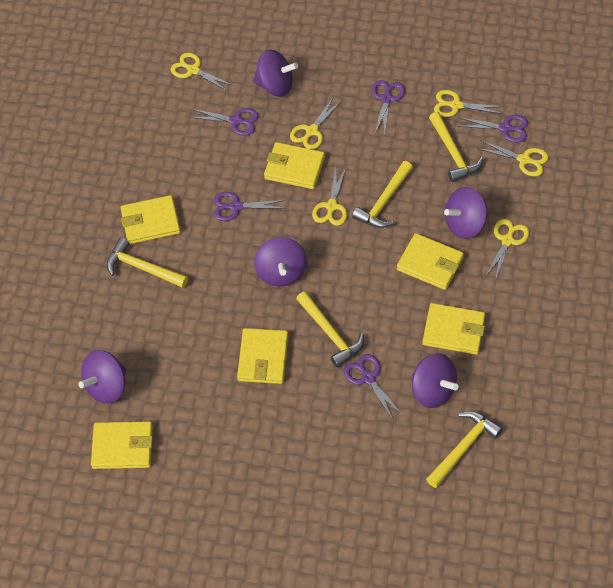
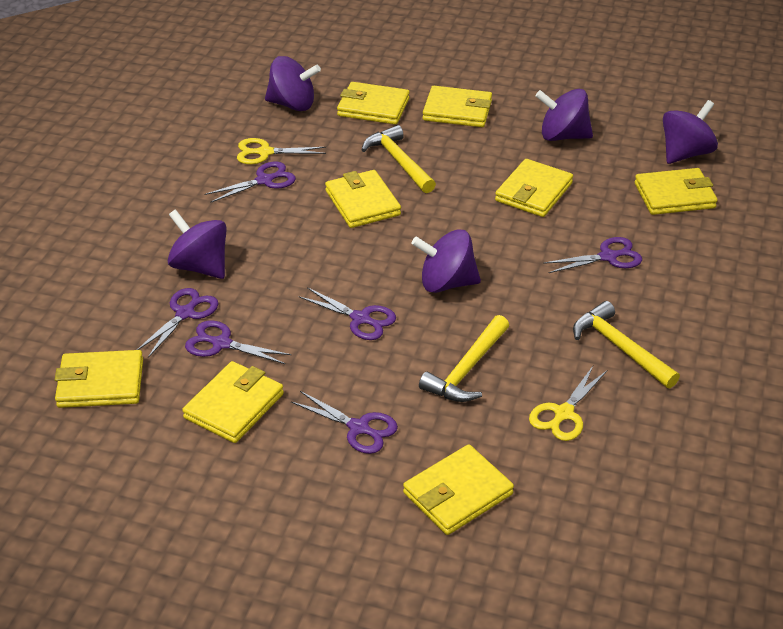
purple scissors: 5 -> 6
yellow hammer: 5 -> 3
yellow scissors: 6 -> 2
yellow wallet: 6 -> 8

